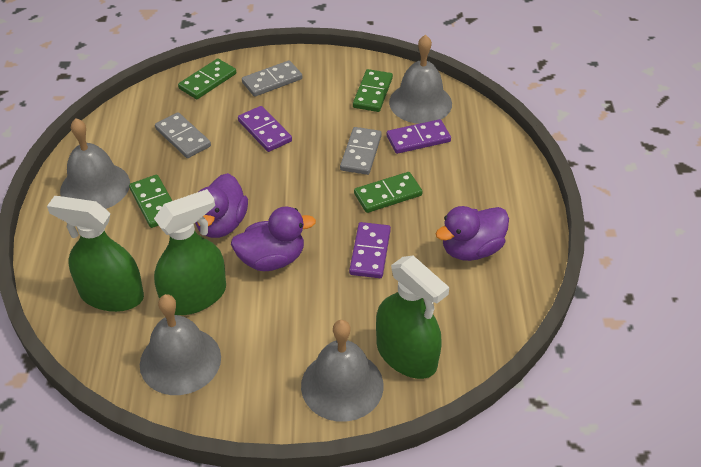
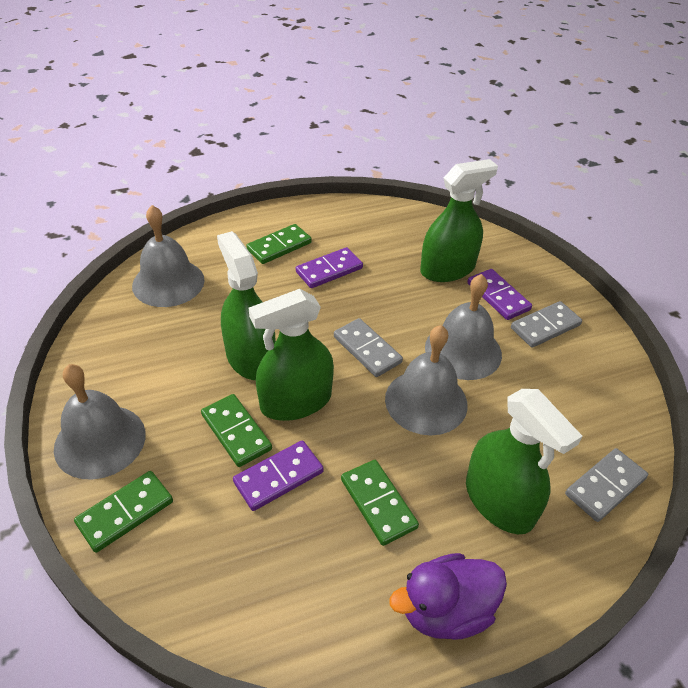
green spray bottle: 3 -> 4
purple duck: 3 -> 1

